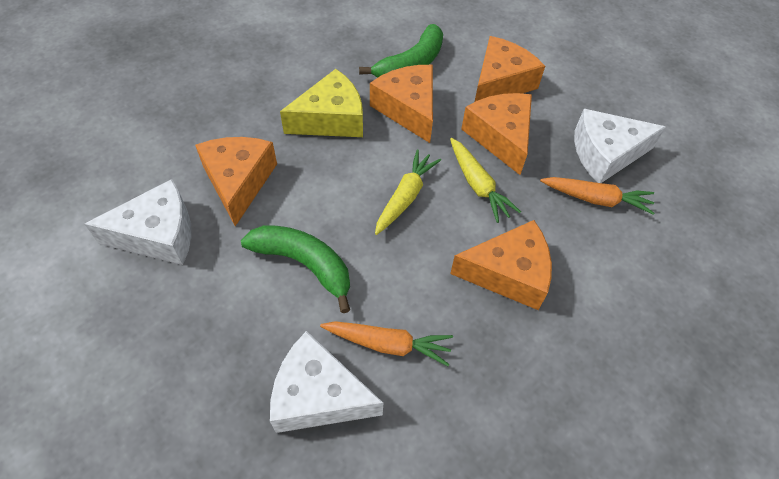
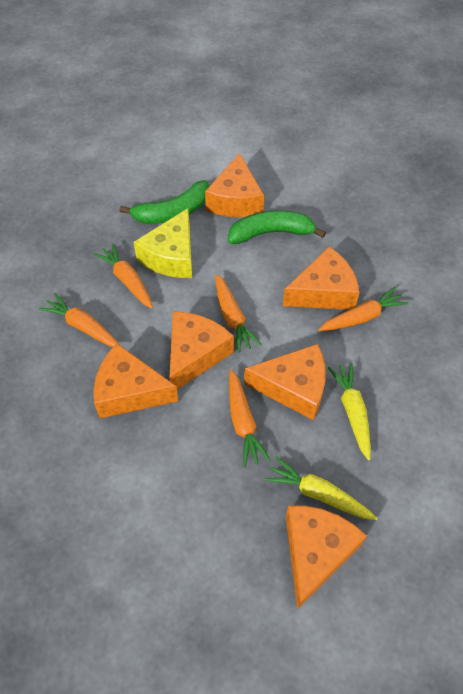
orange carrot: 2 -> 5
orange cheese: 5 -> 6
white cheese: 3 -> 0

